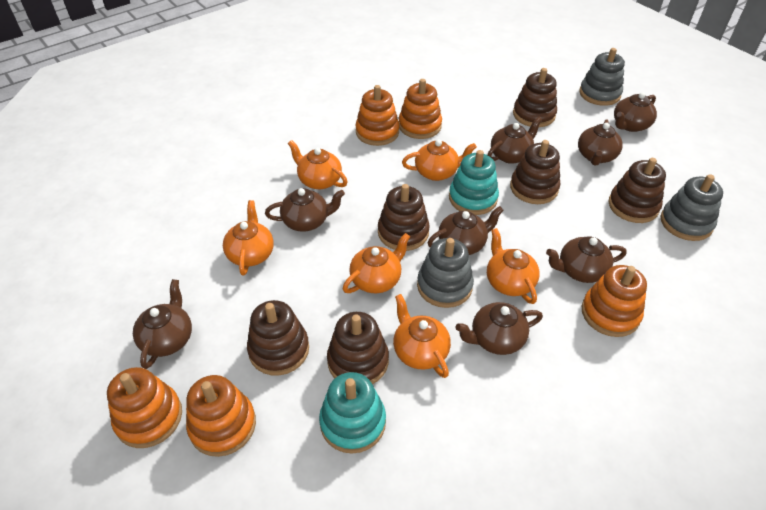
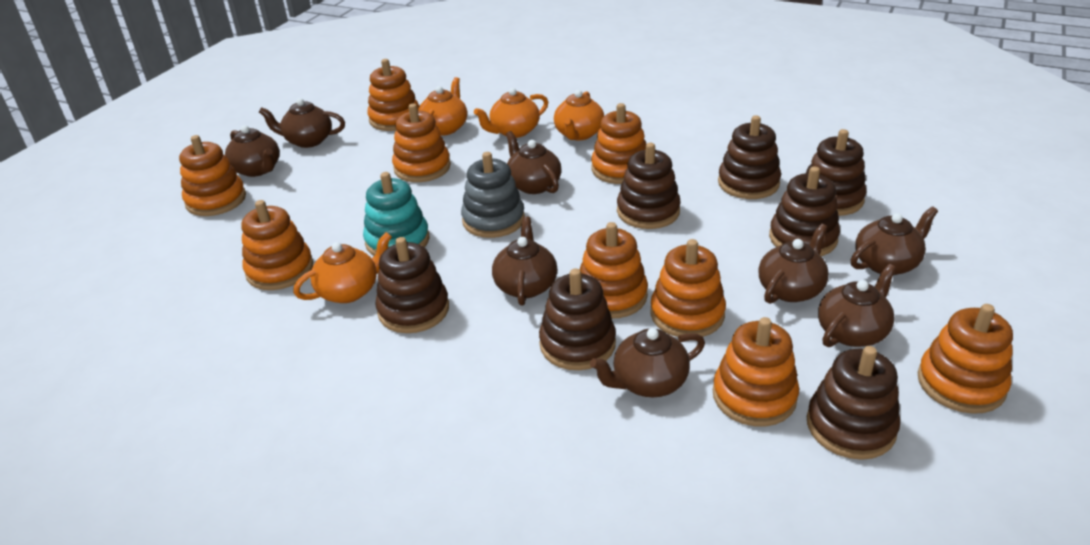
brown stacking toy: 6 -> 7
grey stacking toy: 3 -> 1
orange stacking toy: 5 -> 9
orange teapot: 6 -> 4
turquoise stacking toy: 2 -> 1

